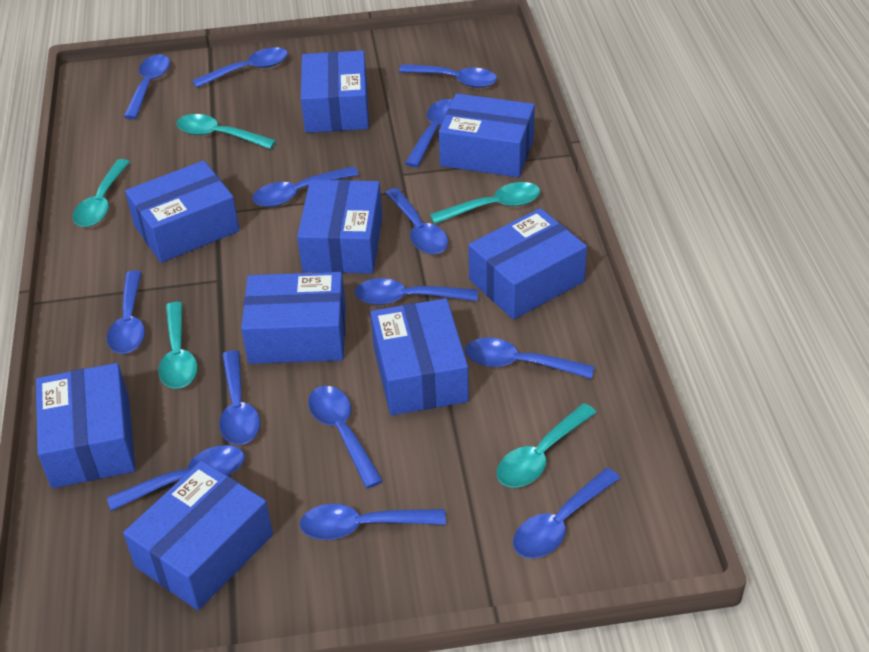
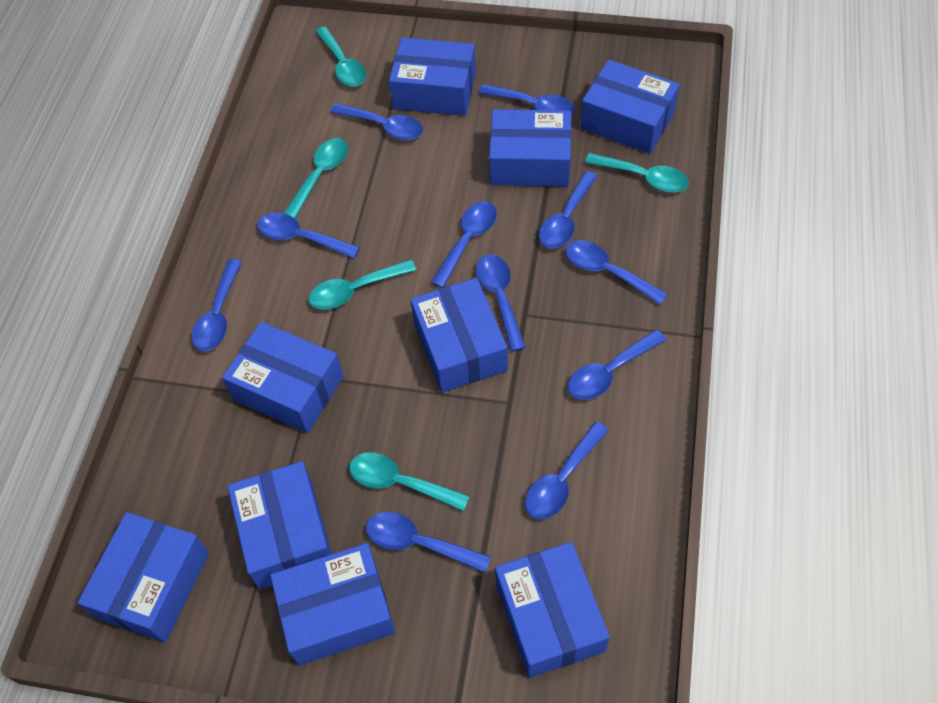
blue spoon: 14 -> 11

